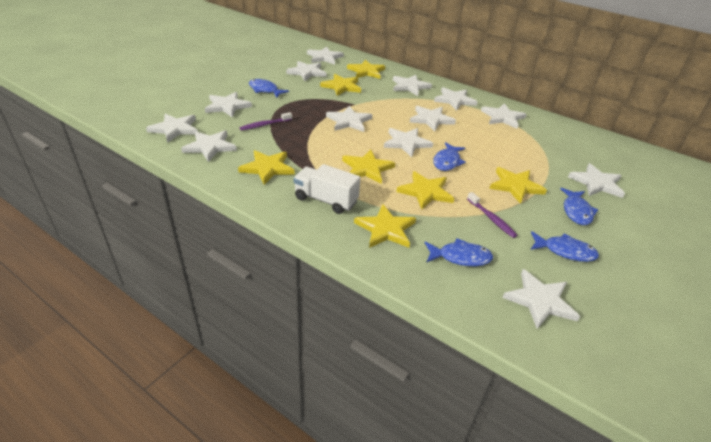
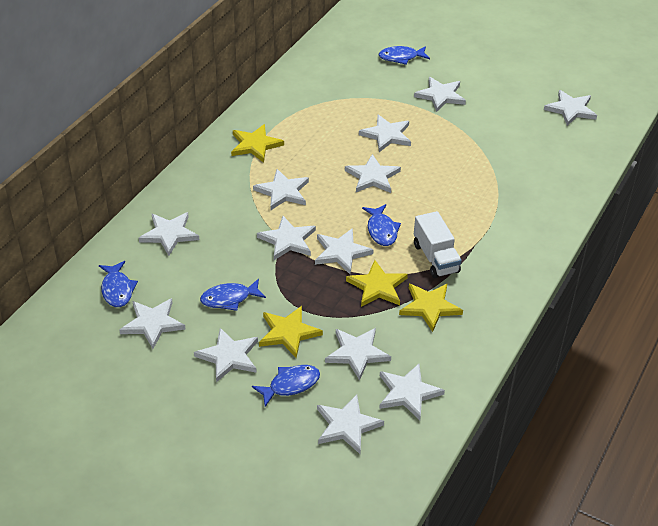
purple toothbrush: 2 -> 0
yellow star: 7 -> 4

